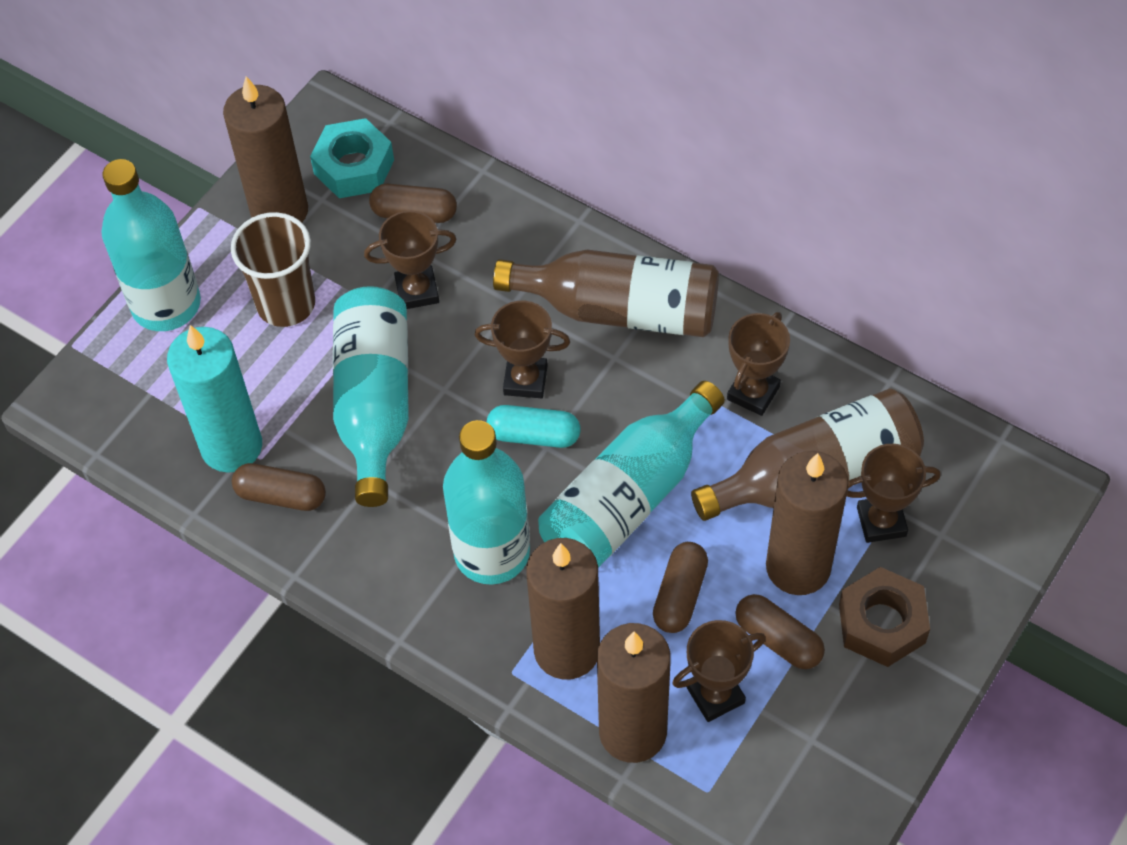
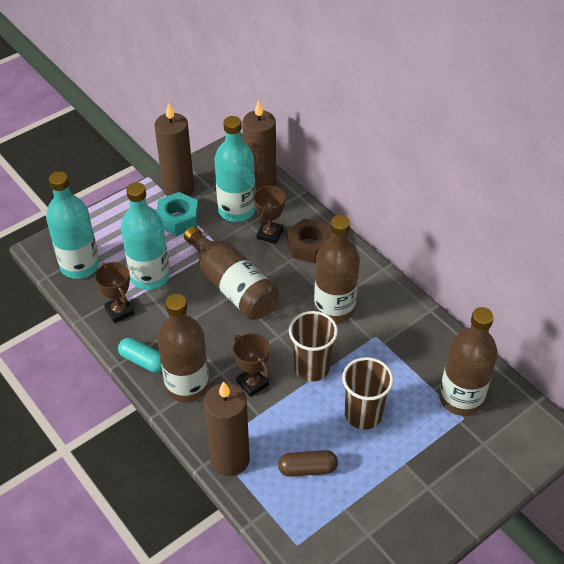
brown bottle: 2 -> 4
brown candle: 4 -> 3
brown capsule: 4 -> 1
brown cup: 1 -> 2
brown trophy: 5 -> 3
turquoise bottle: 4 -> 3
turquoise candle: 1 -> 0

